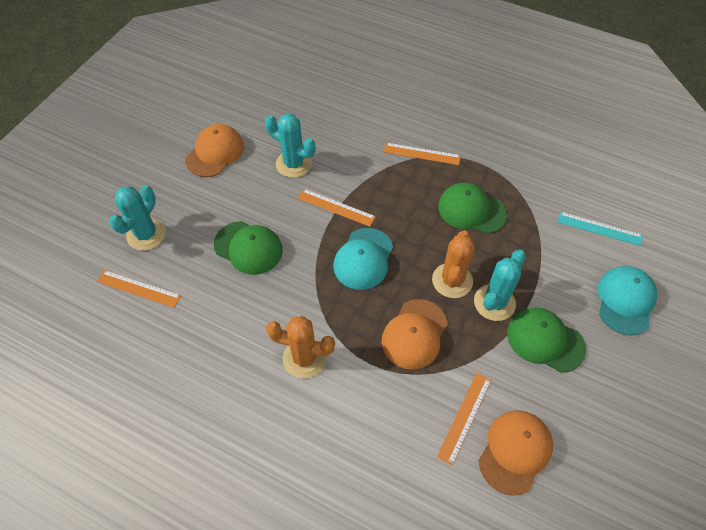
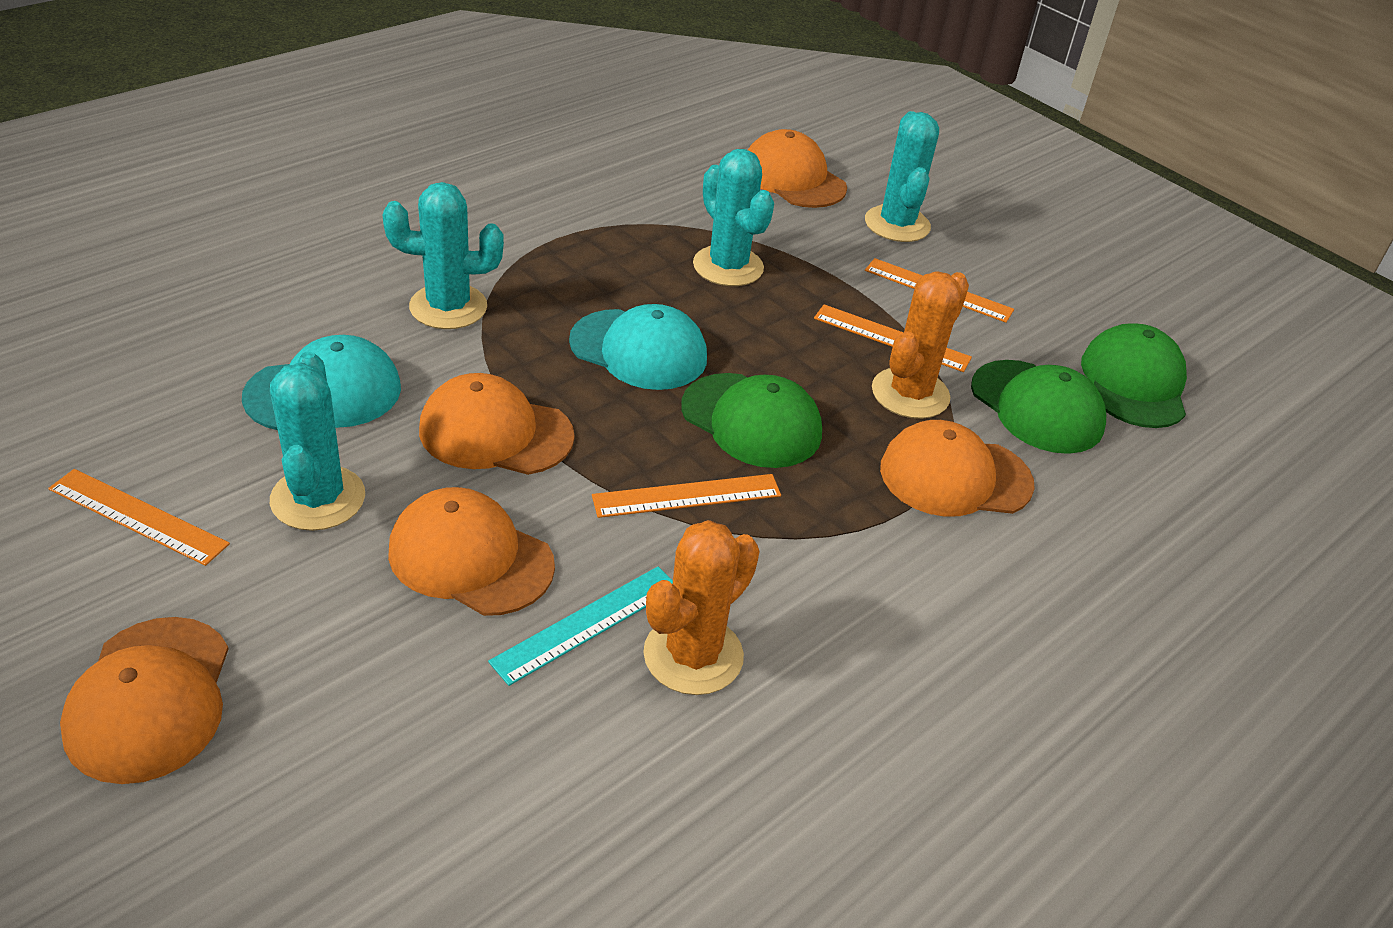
orange cap: 3 -> 5
turquoise cactus: 3 -> 4

